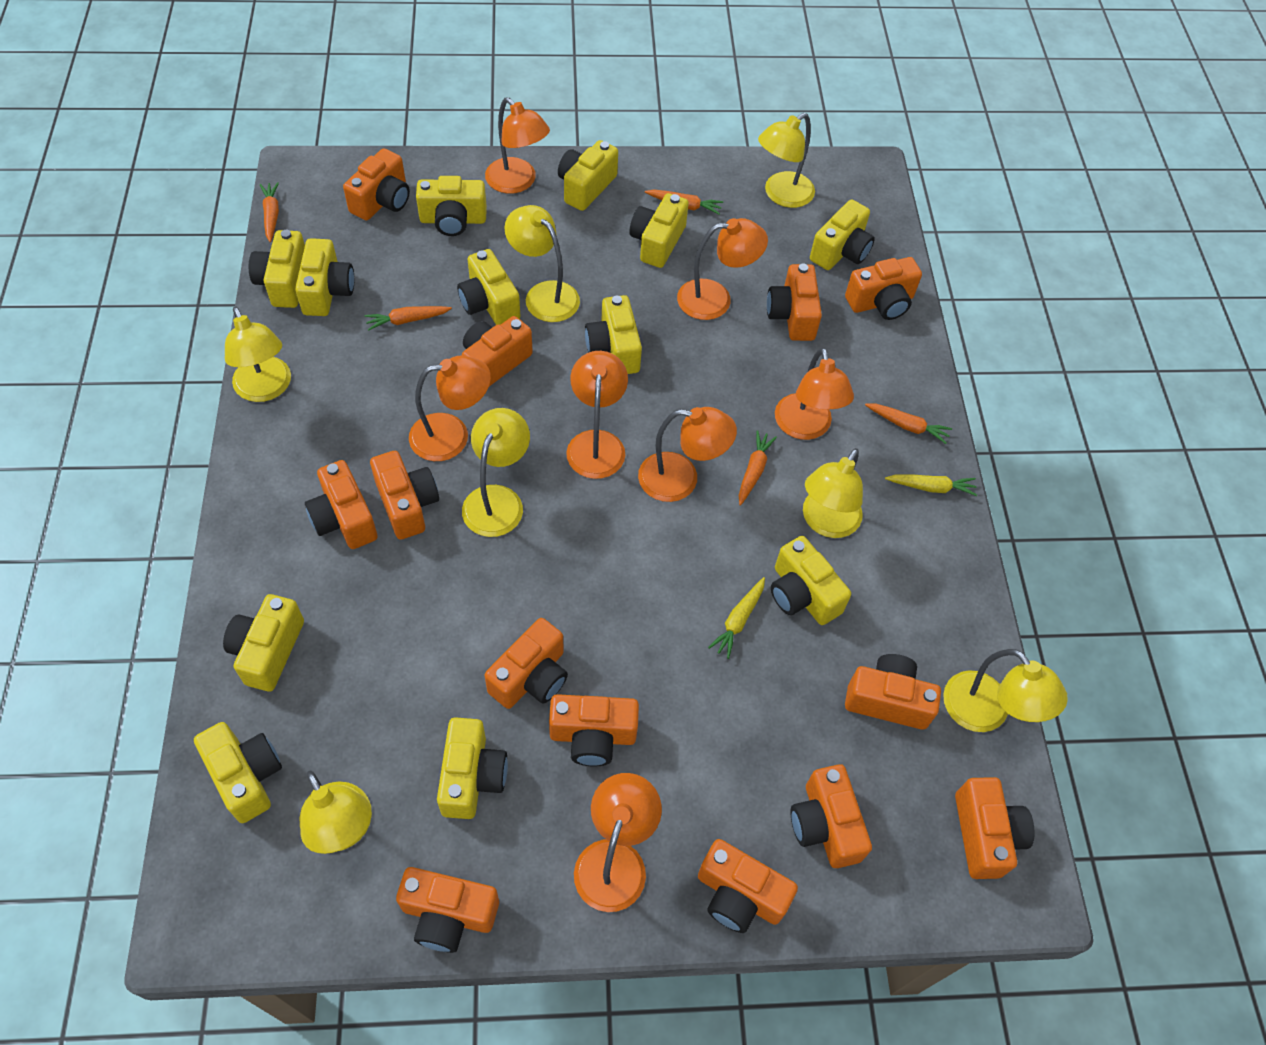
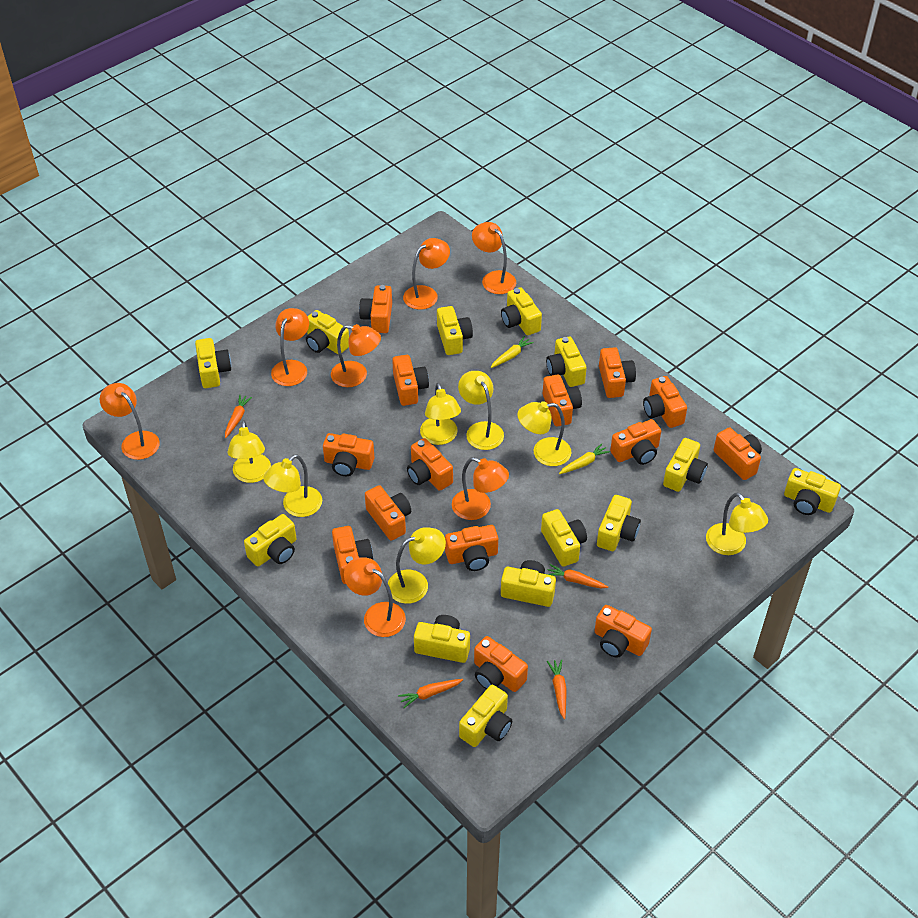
orange camera: 13 -> 14
orange carrot: 5 -> 4
yellow camera: 12 -> 13

